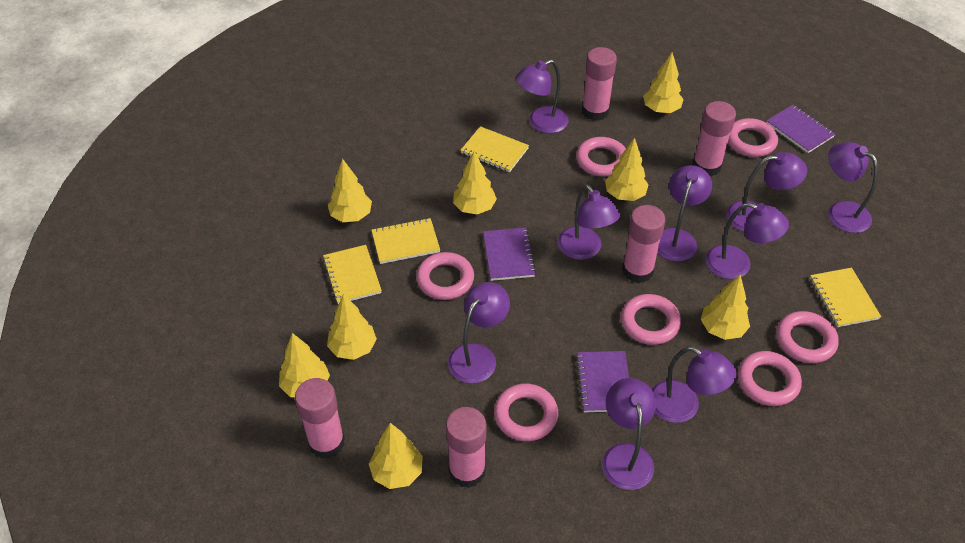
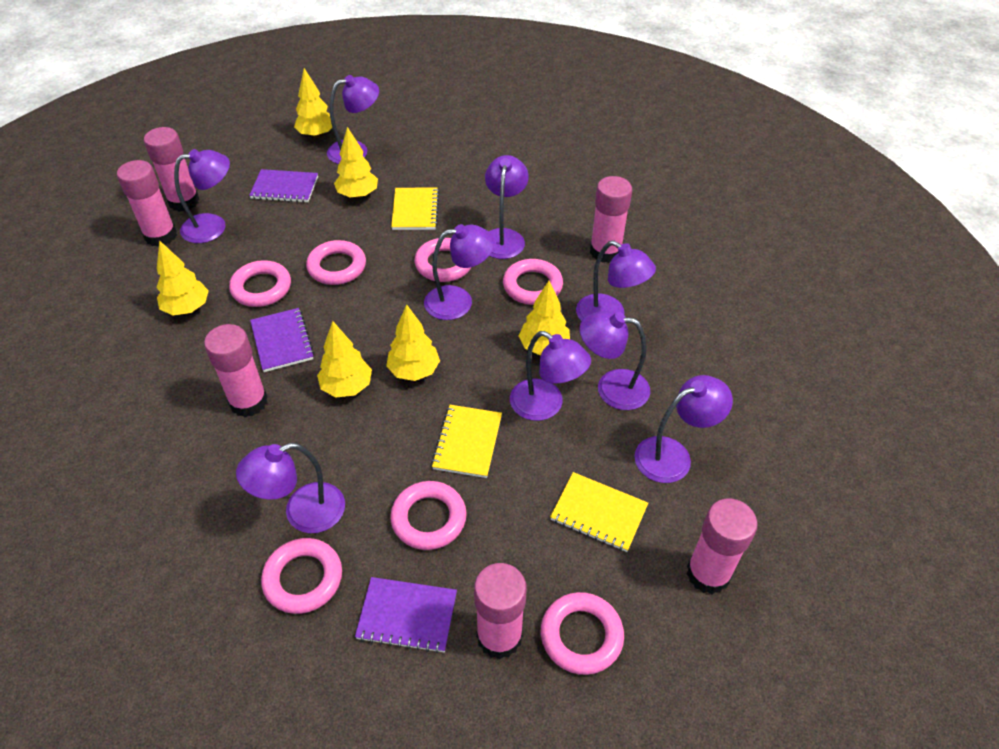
pink glue stick: 5 -> 6
yellow notebook: 4 -> 3
yellow tree: 8 -> 6

